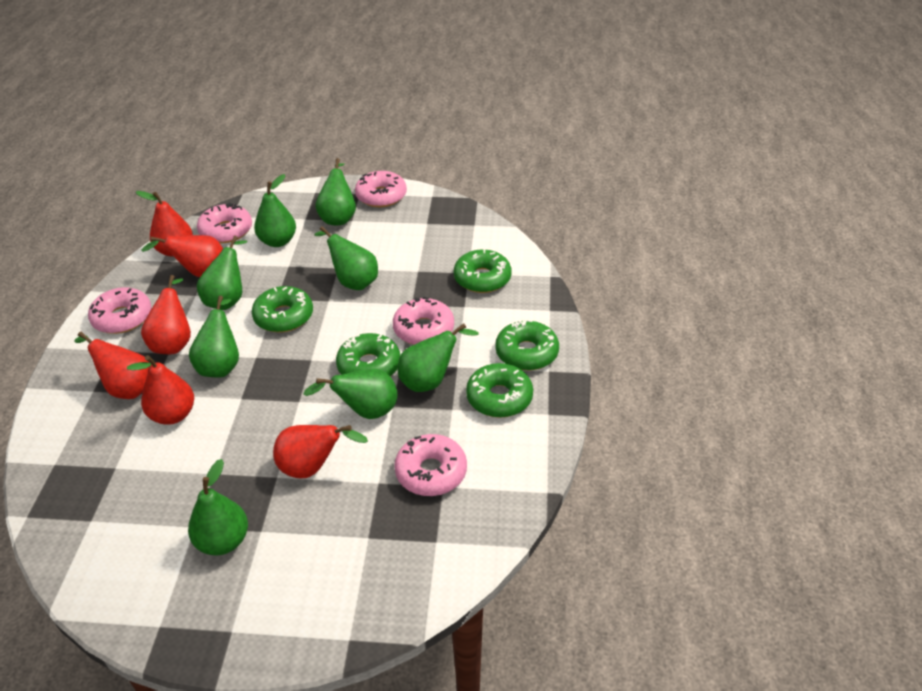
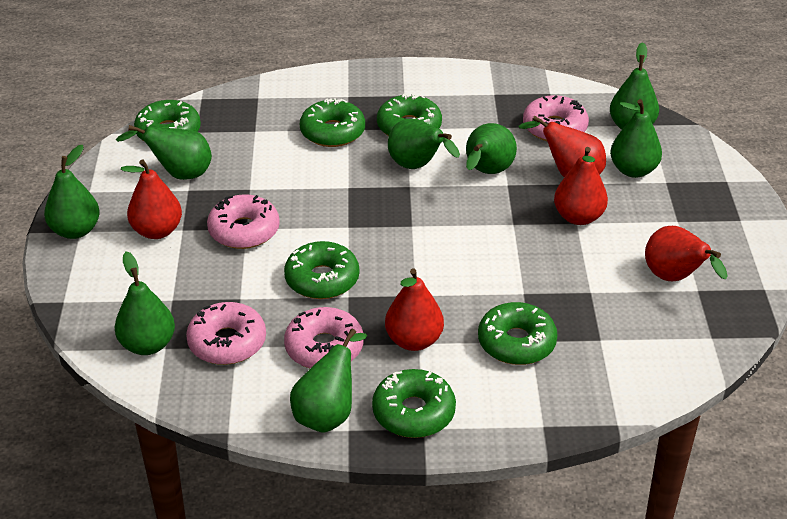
green donut: 5 -> 6
pink donut: 5 -> 4
red pear: 6 -> 5

